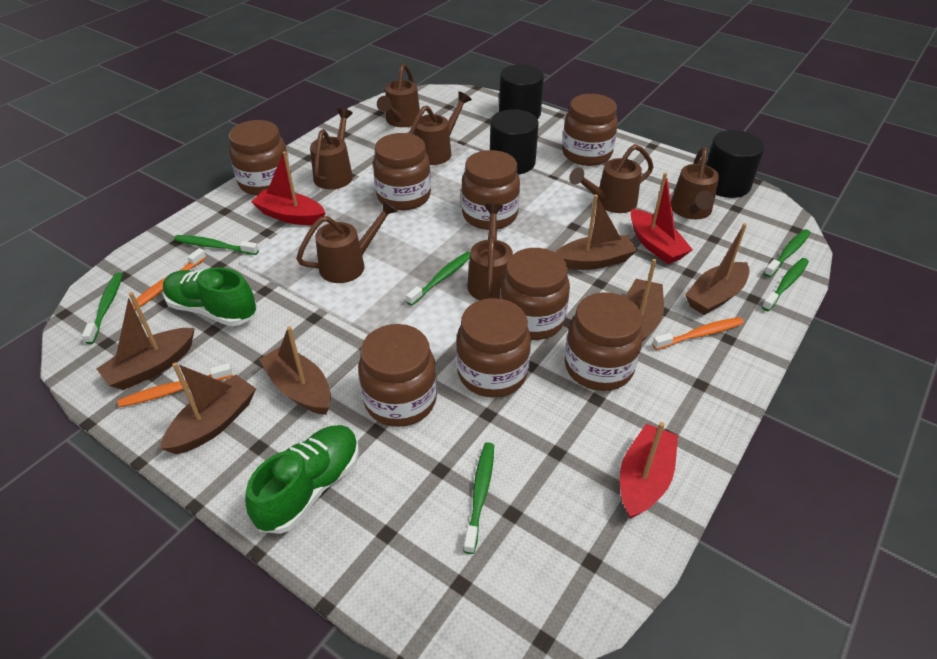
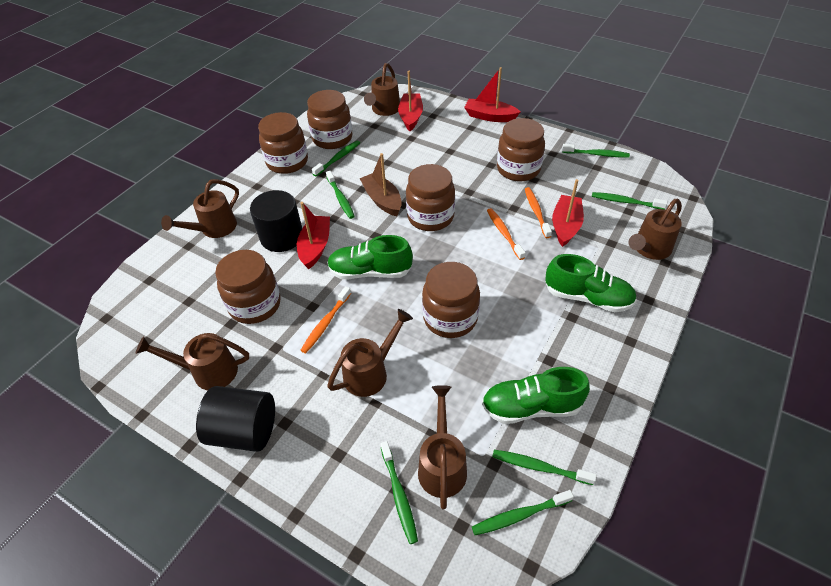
black cylinder: 3 -> 2
brown boat: 6 -> 1
brown jar: 8 -> 6
brown watering can: 7 -> 6
green shoe: 2 -> 3
green toothbrush: 6 -> 7
red boat: 3 -> 4

